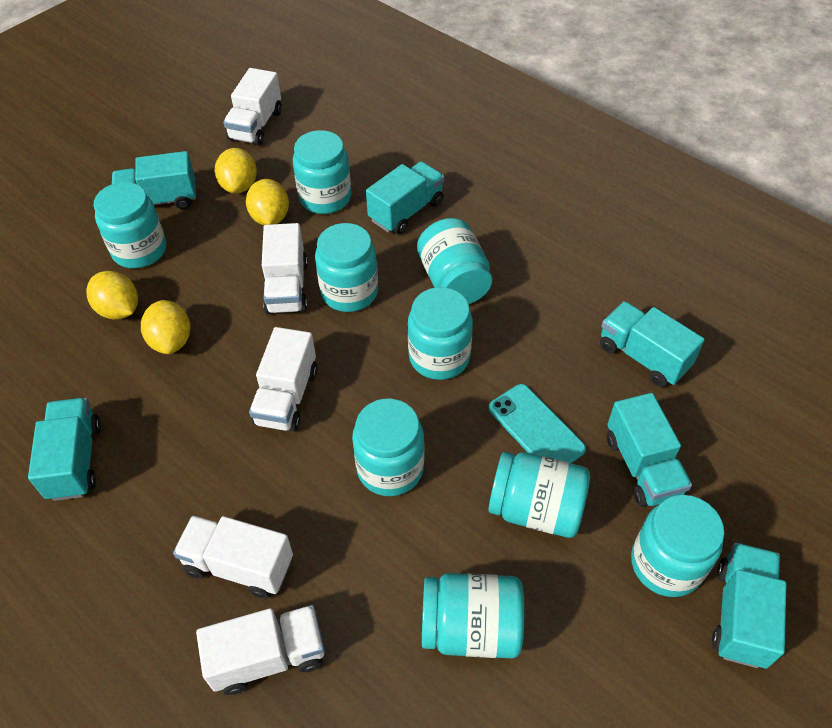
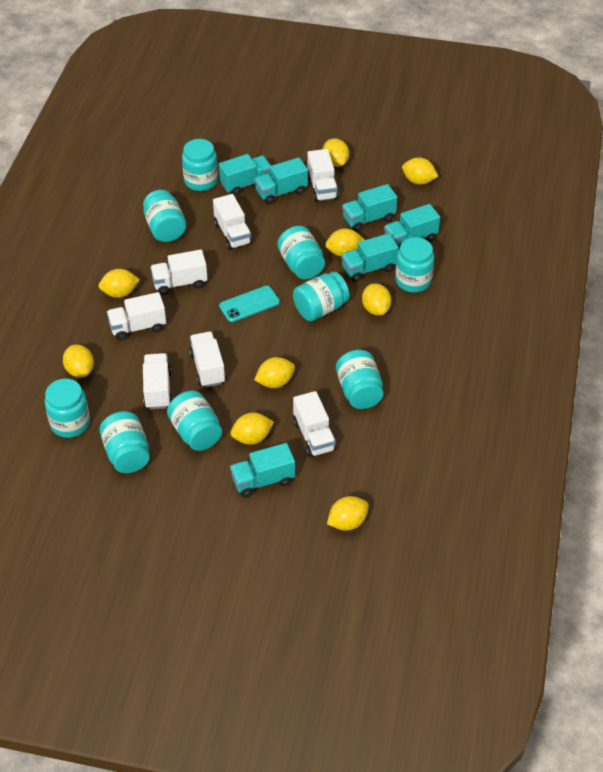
white truck: 5 -> 7
yellow lemon: 4 -> 9

